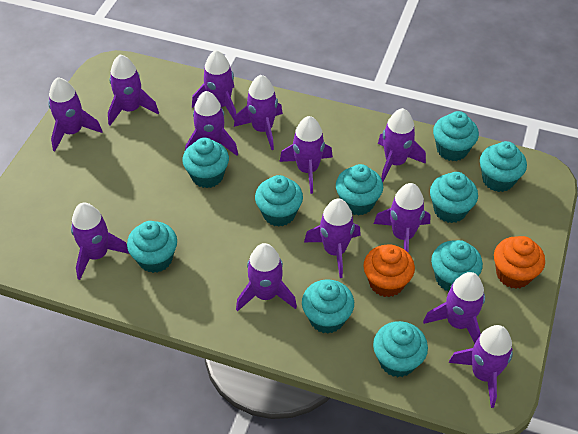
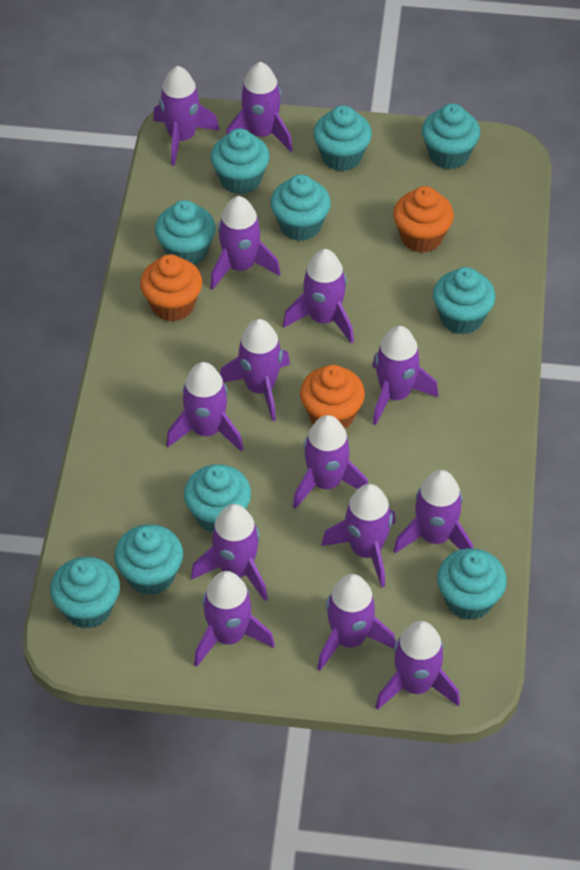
orange cupcake: 2 -> 3
purple rocket: 13 -> 14

